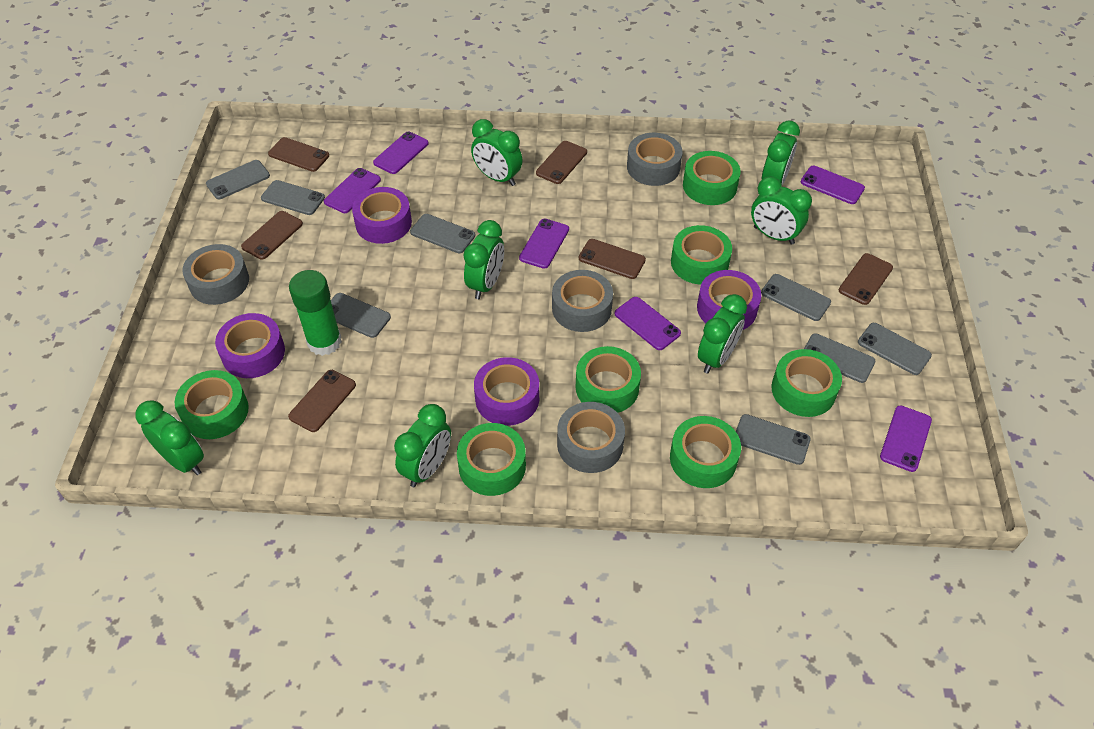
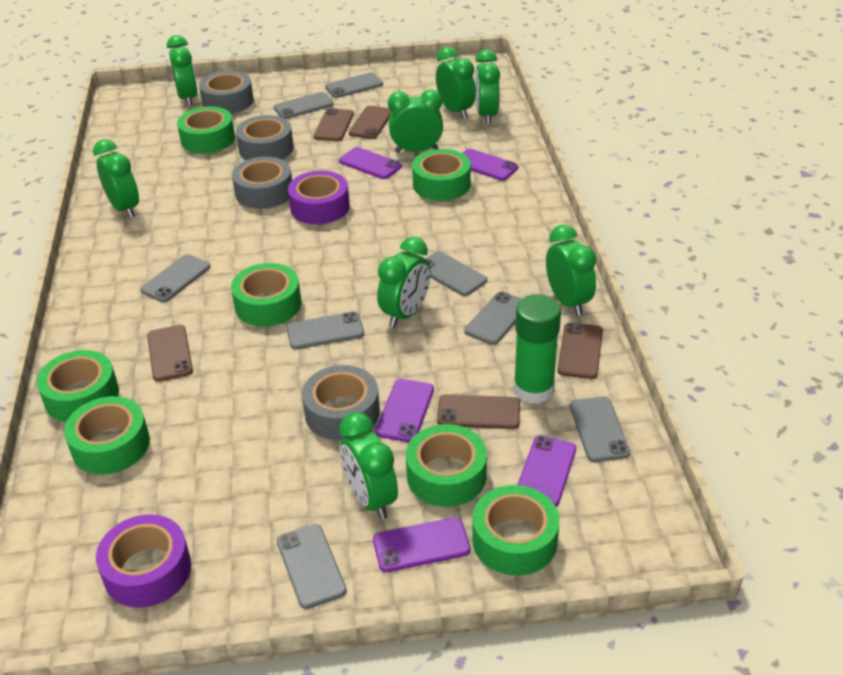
brown phone: 6 -> 5
green clock: 7 -> 8
purple phone: 6 -> 5
purple tape: 4 -> 2

